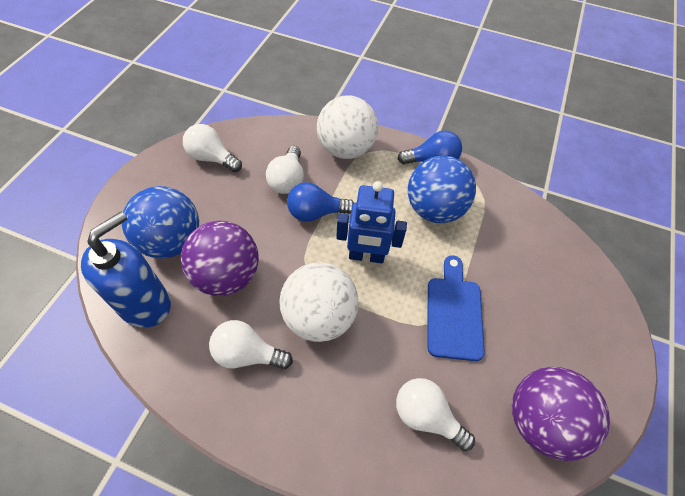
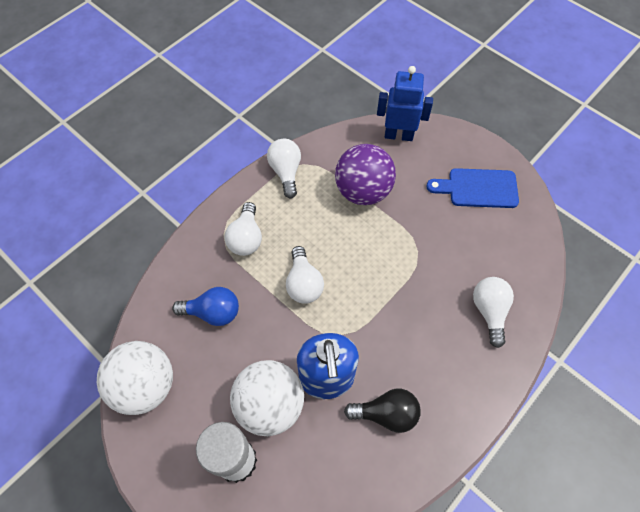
black light bulb: 0 -> 1
blue ball: 2 -> 0
blue light bulb: 2 -> 1
purple ball: 2 -> 1
white glue stick: 0 -> 1

